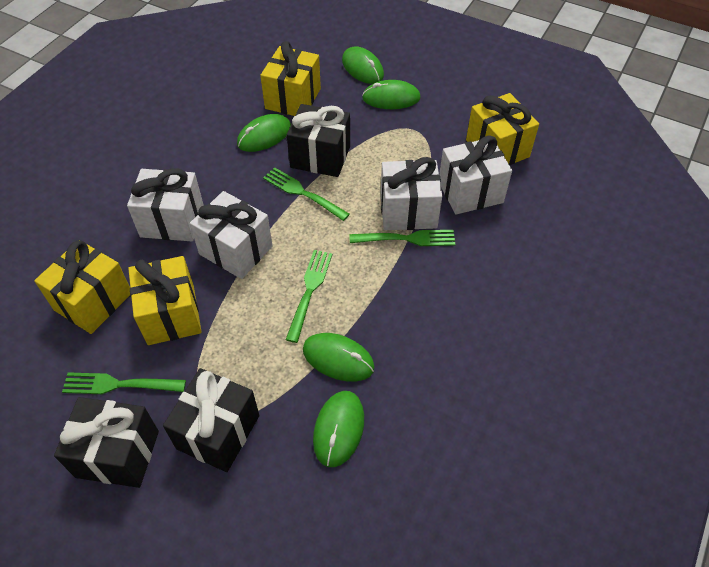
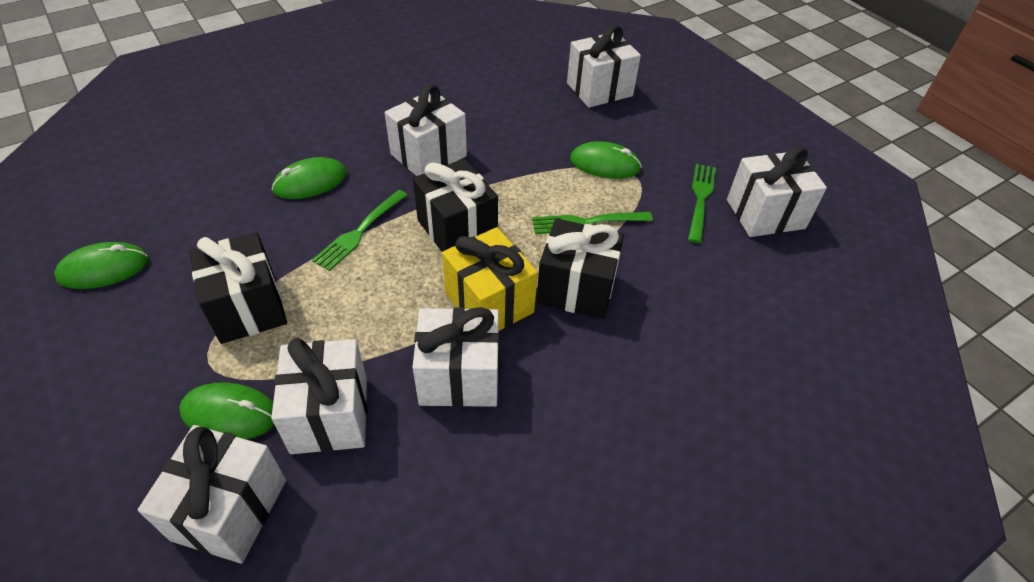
green fork: 4 -> 3
green mouse: 5 -> 4
white gift: 4 -> 6
yellow gift: 4 -> 1

